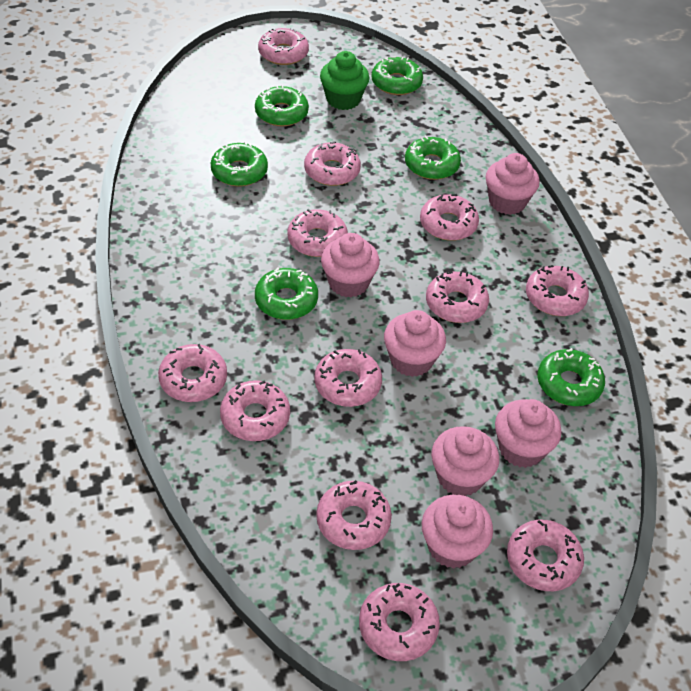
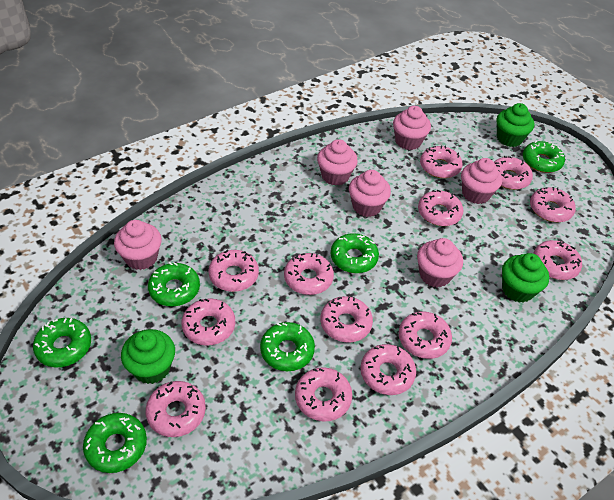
green cupcake: 1 -> 3
pink donut: 12 -> 13

